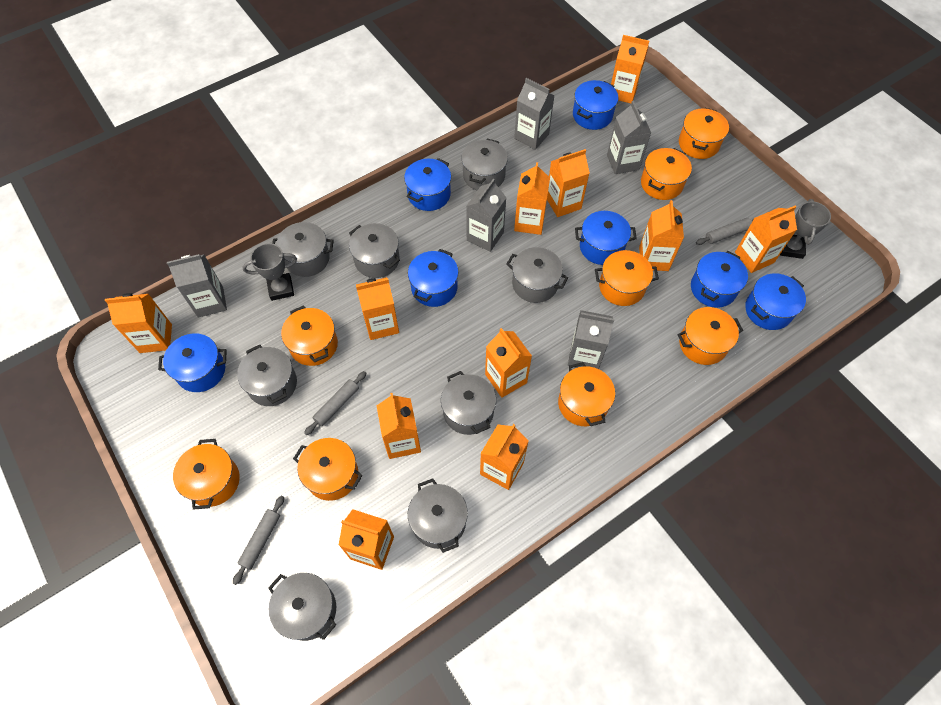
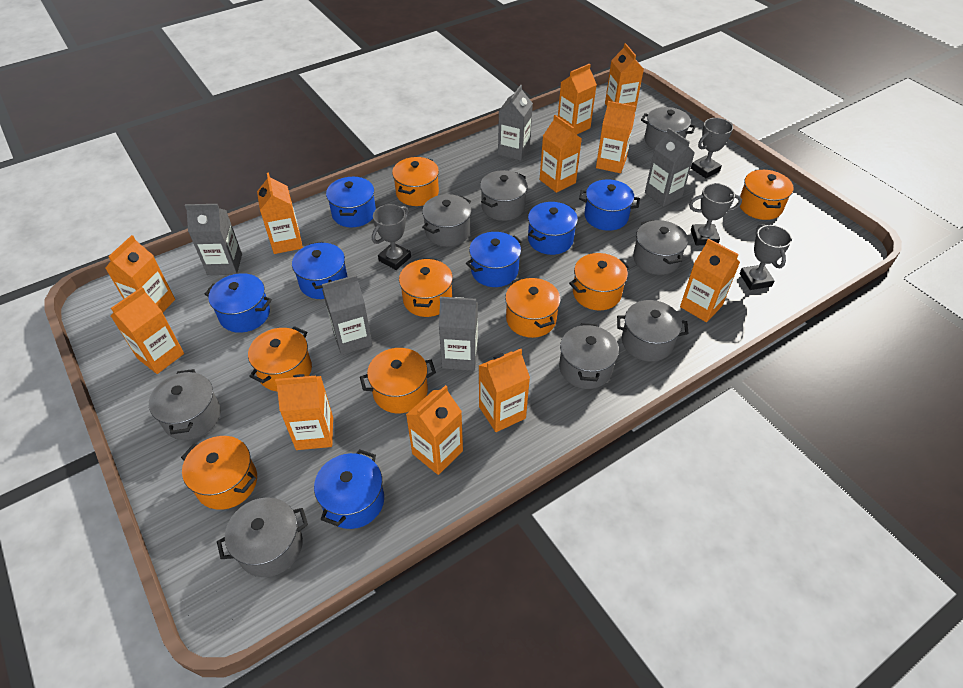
grey rolling pin: 3 -> 0
grey trophy: 2 -> 4

